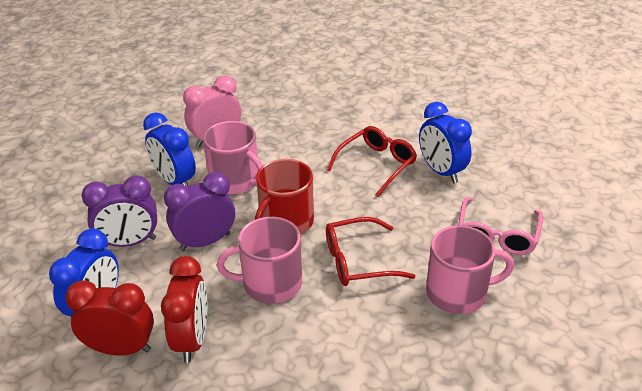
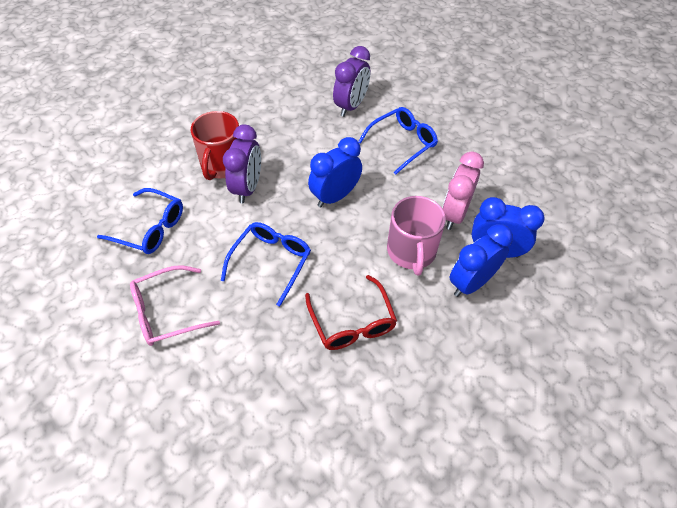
blue glasses: 0 -> 3
pink mug: 3 -> 1
red clock: 2 -> 0
red glasses: 2 -> 1

